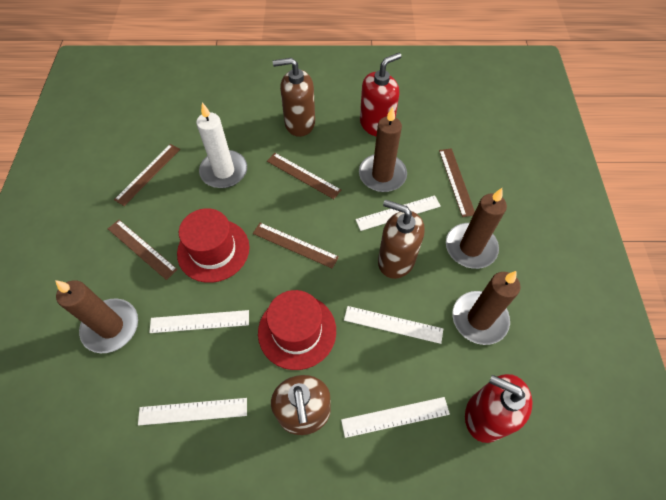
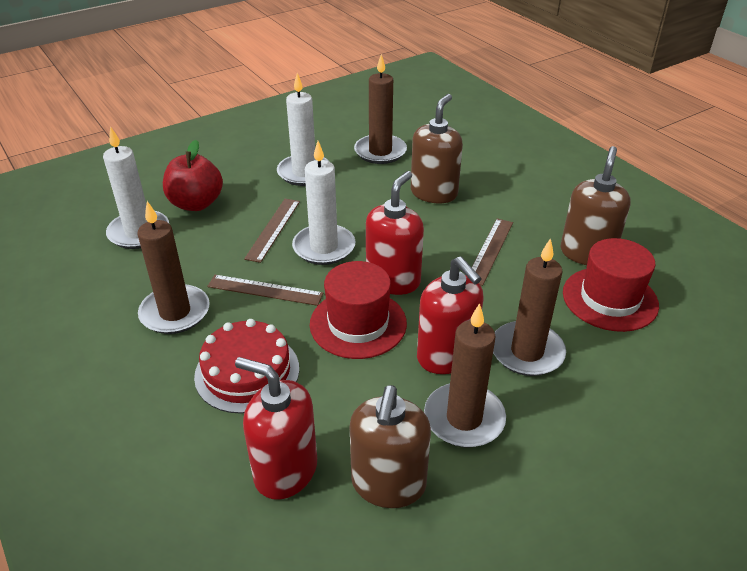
brown ruler: 5 -> 3
red apple: 0 -> 1
red cake: 0 -> 1
red soap dispenser: 2 -> 3
white candle: 1 -> 3
white ruler: 5 -> 0

